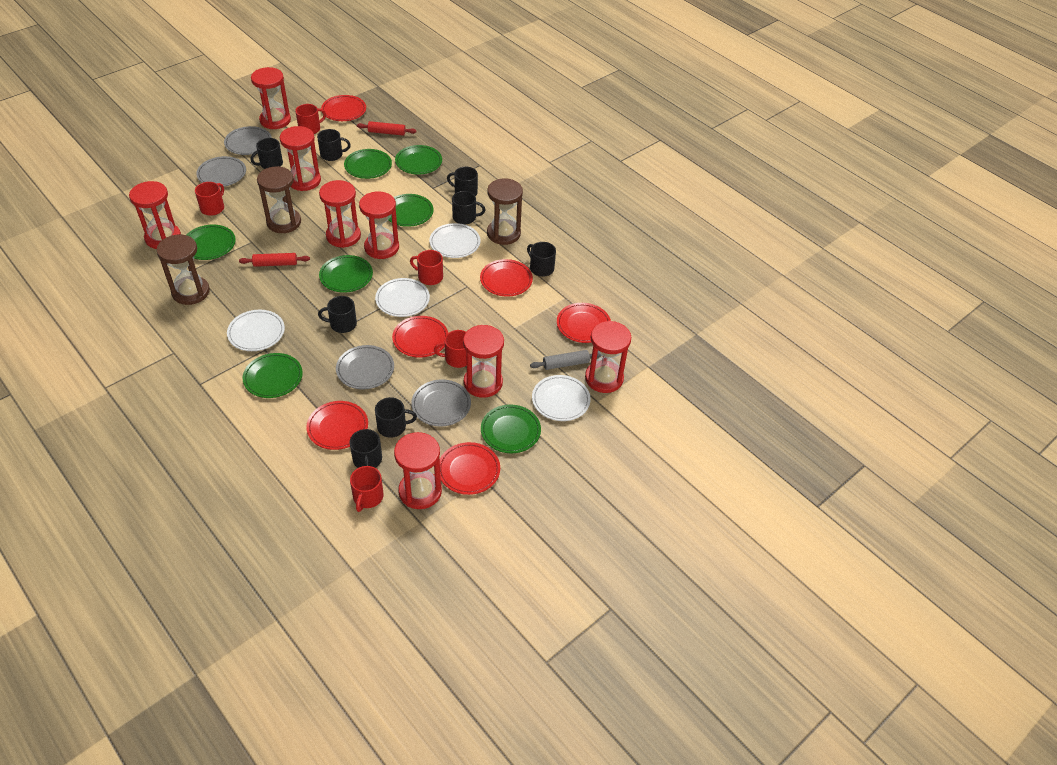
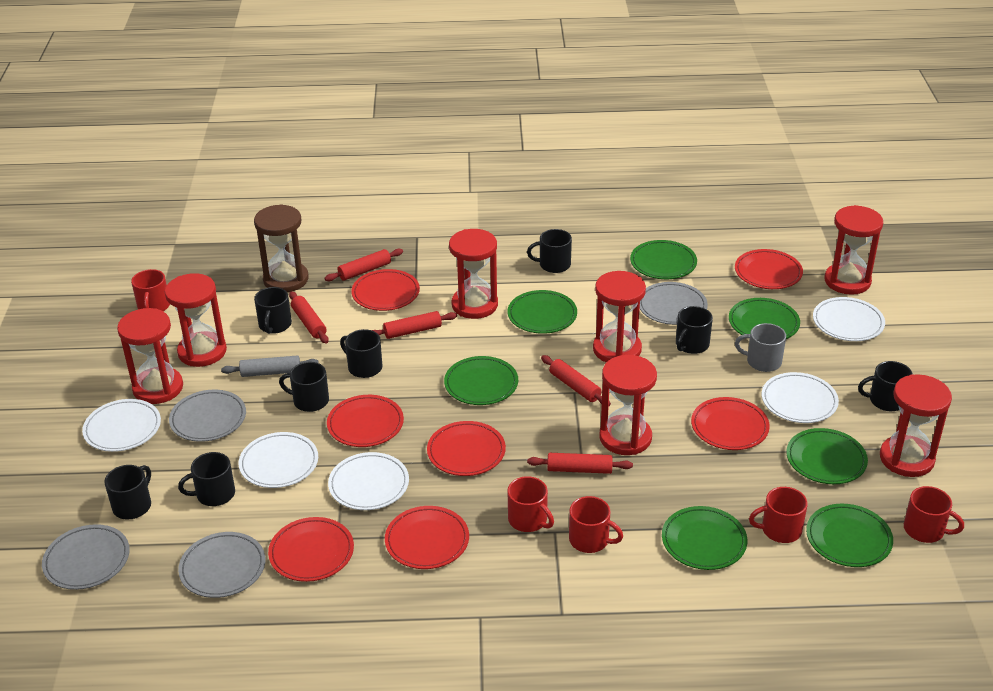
brown hourglass: 3 -> 1
grey mug: 0 -> 1
red hourglass: 8 -> 7
red plate: 6 -> 7
red rolling pin: 2 -> 5
white plate: 4 -> 5

